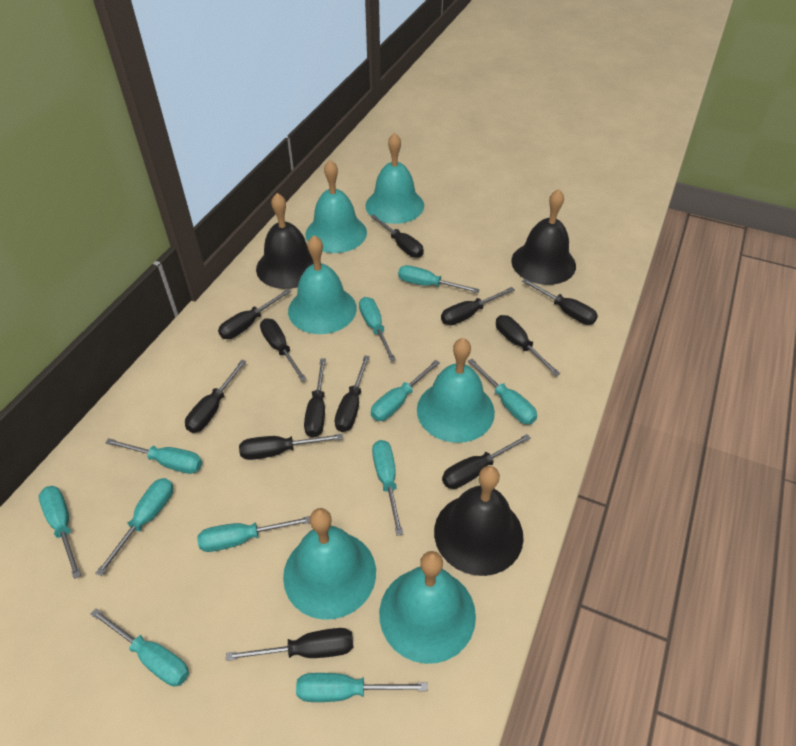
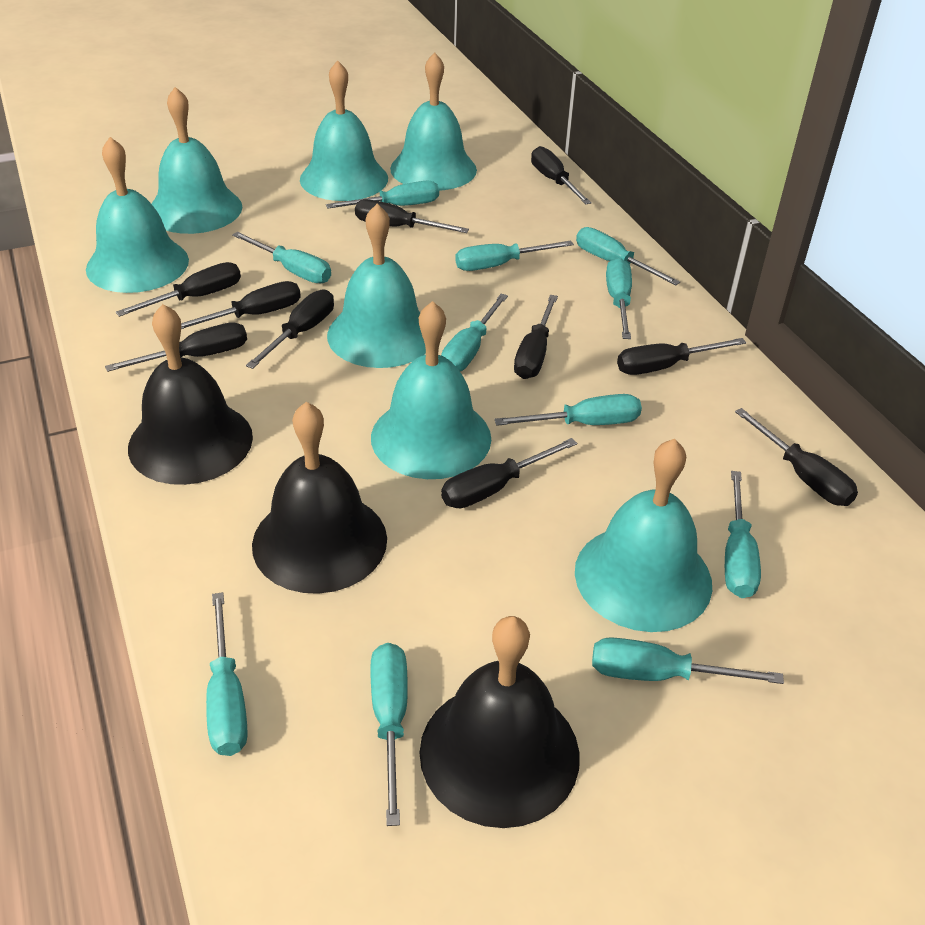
black screwdriver: 12 -> 10
turquoise bell: 6 -> 7

